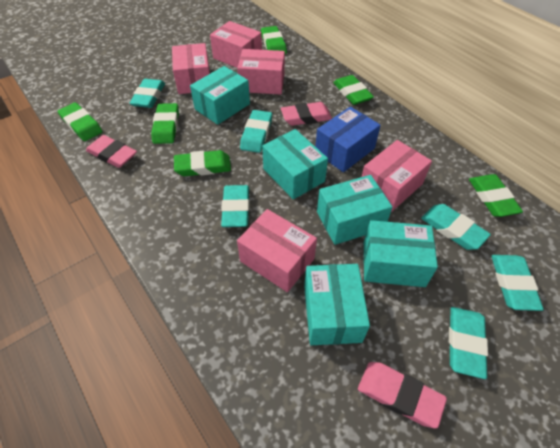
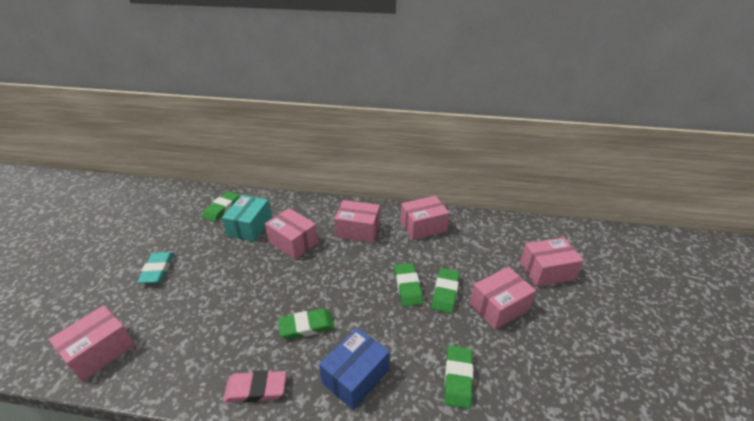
green eraser: 6 -> 5
pink box: 5 -> 6
pink eraser: 3 -> 1
turquoise box: 5 -> 1
turquoise eraser: 6 -> 1

